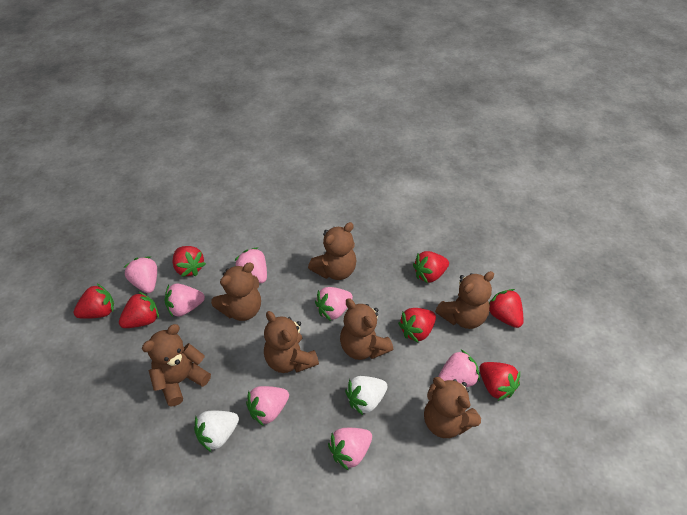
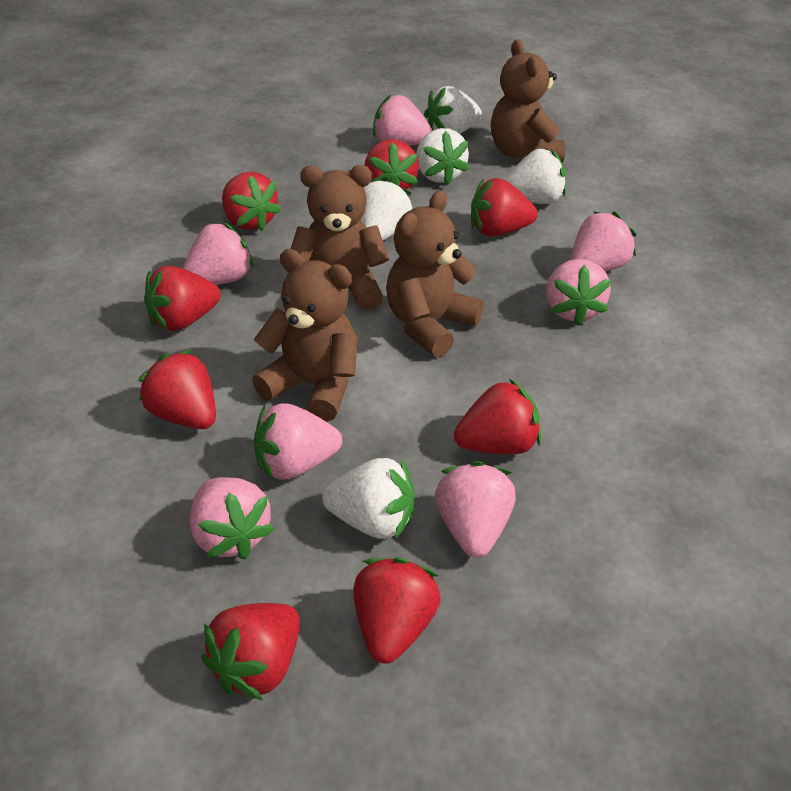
brown teddy bear: 7 -> 4
red strawberry: 7 -> 8
white strawberry: 2 -> 5

